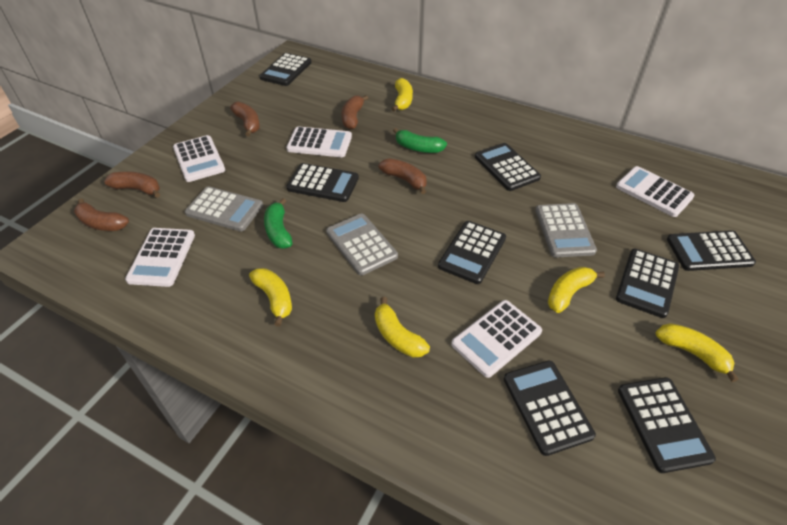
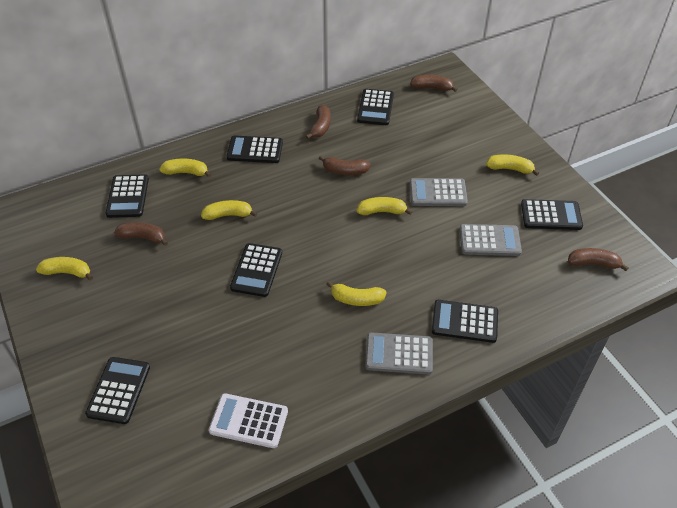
black calculator: 8 -> 7
green banana: 2 -> 0
white calculator: 5 -> 1
yellow banana: 5 -> 6

